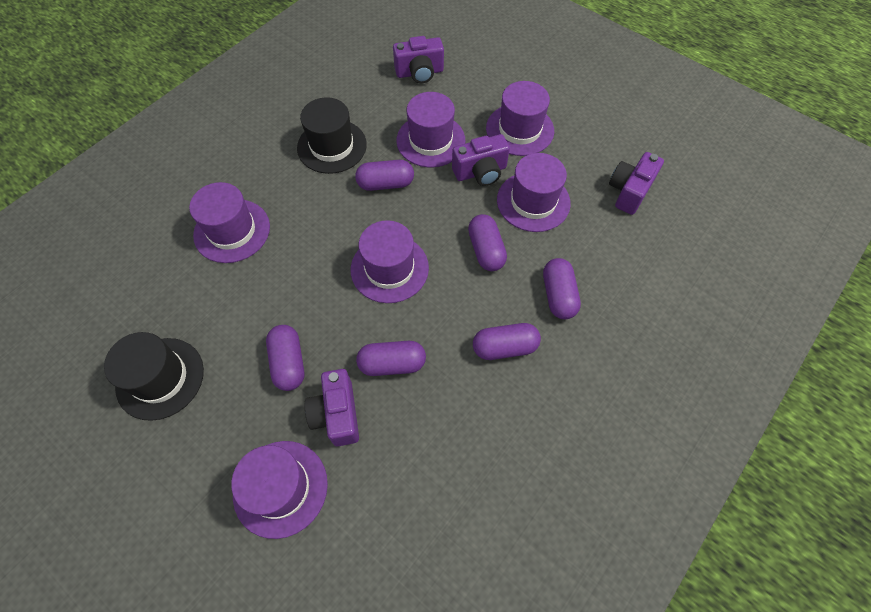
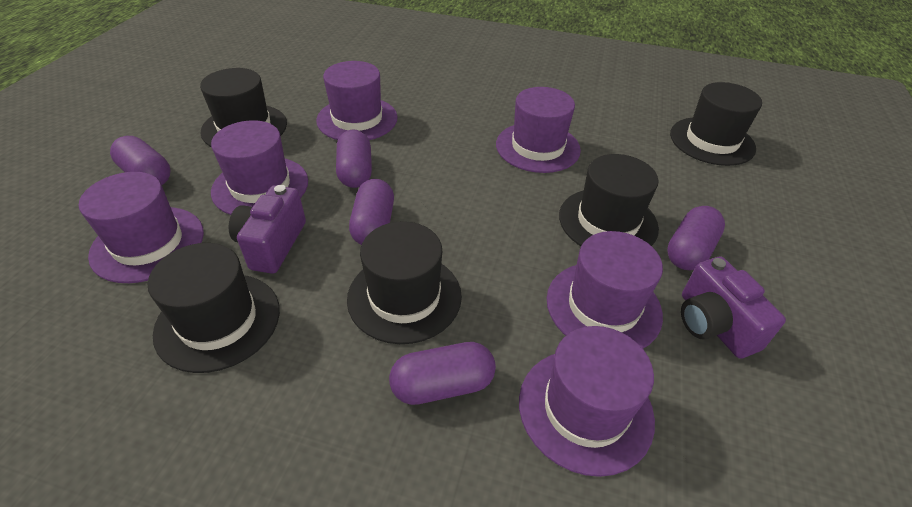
black hat: 2 -> 5
purple camera: 4 -> 2
purple capsule: 6 -> 5

